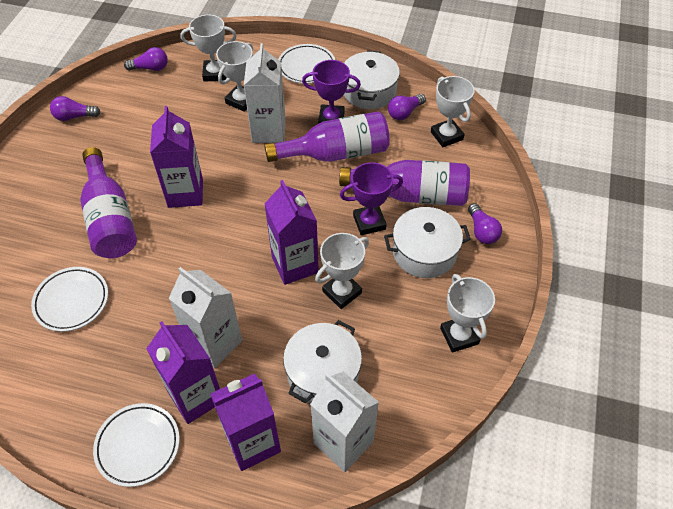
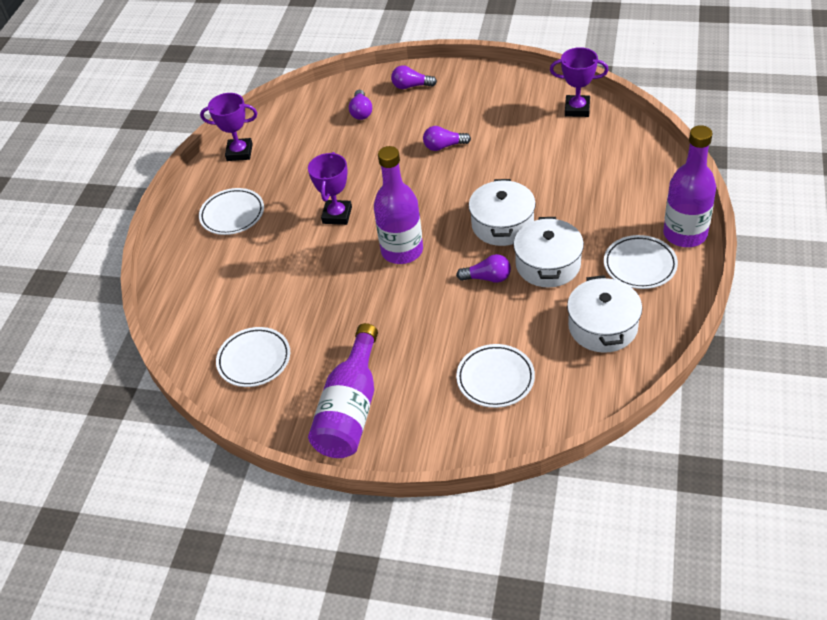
purple carton: 4 -> 0
purple trophy: 2 -> 3
white carton: 3 -> 0
white plate: 3 -> 4
white trophy: 5 -> 0

